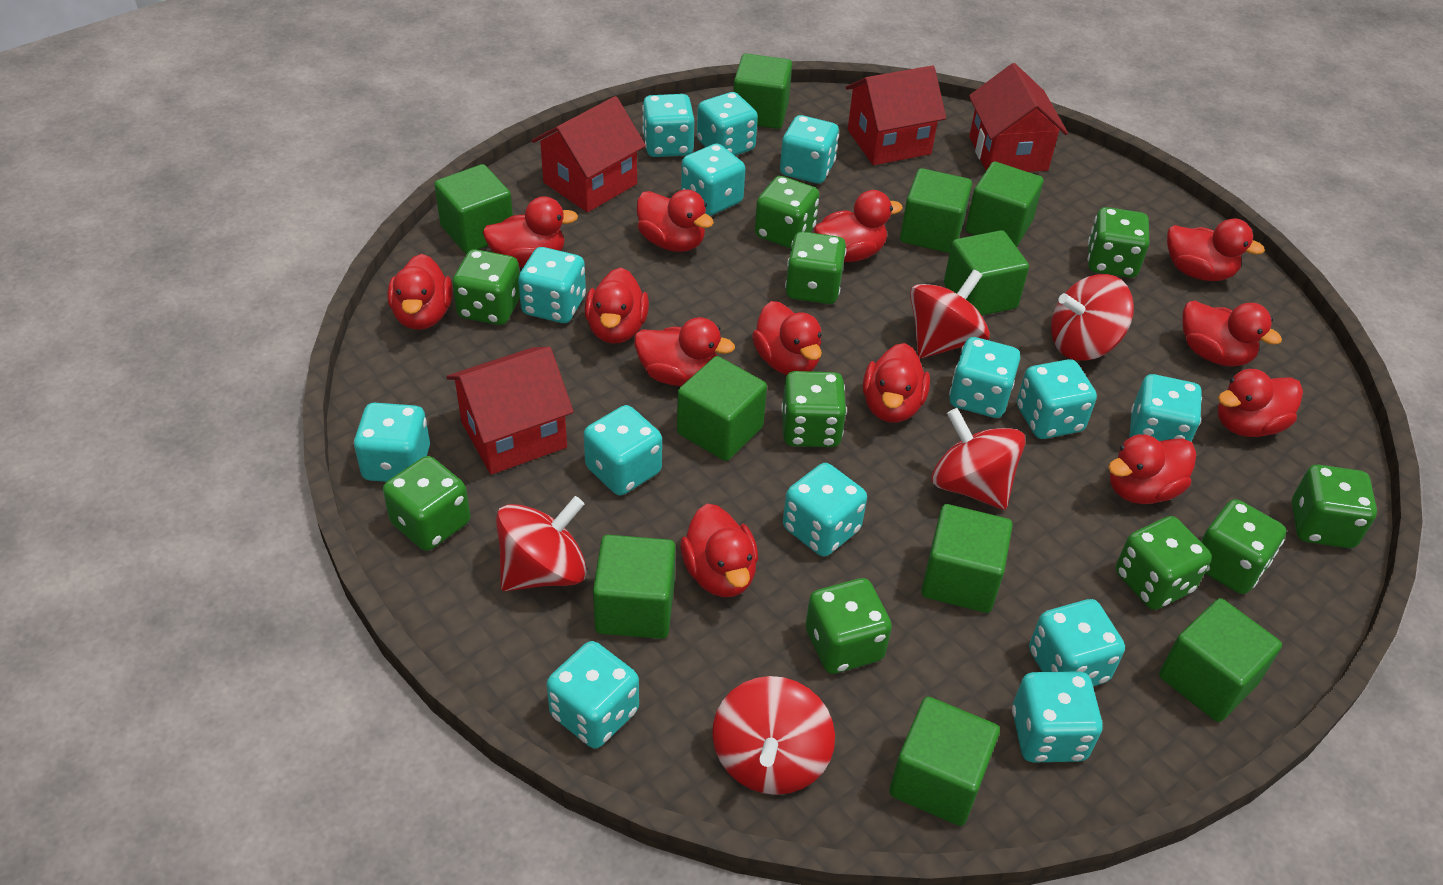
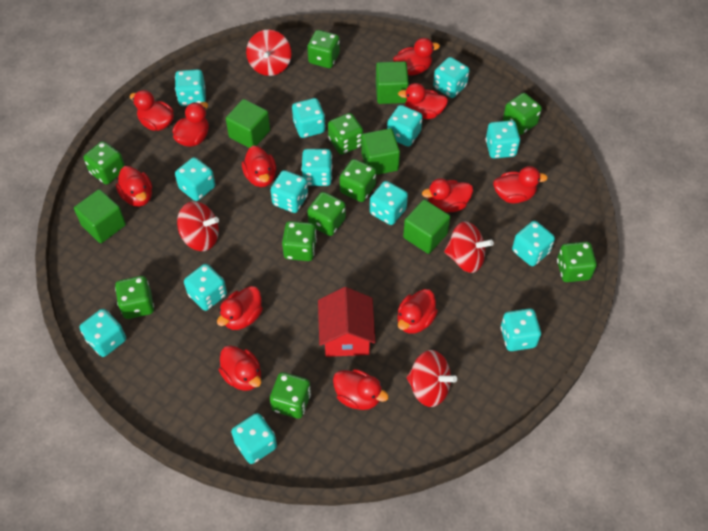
green cube: 10 -> 5
red duck: 13 -> 12
red house: 4 -> 1
red spinning top: 5 -> 4

